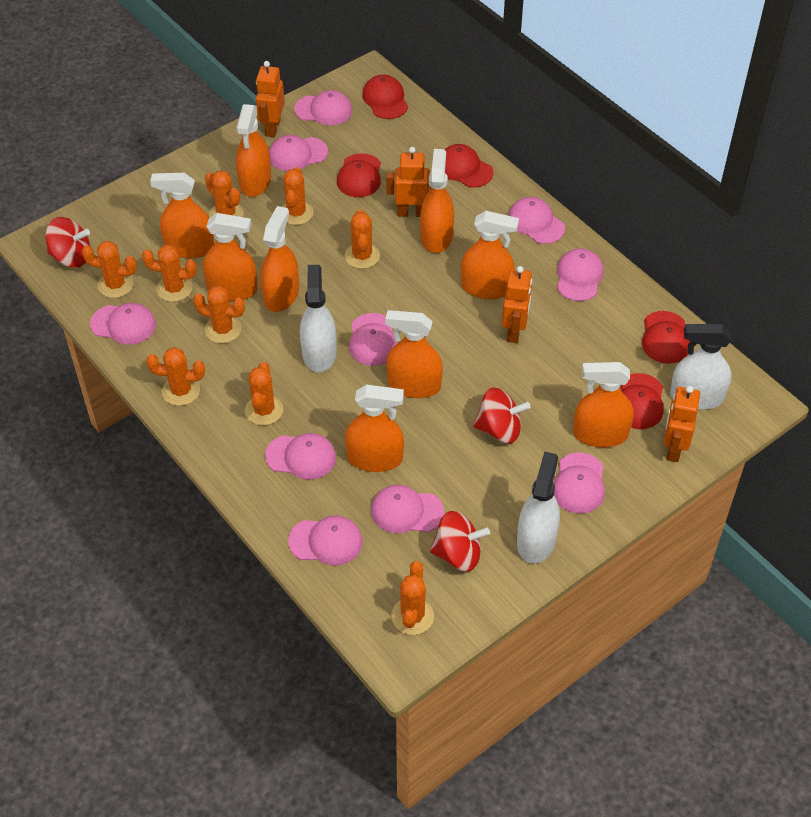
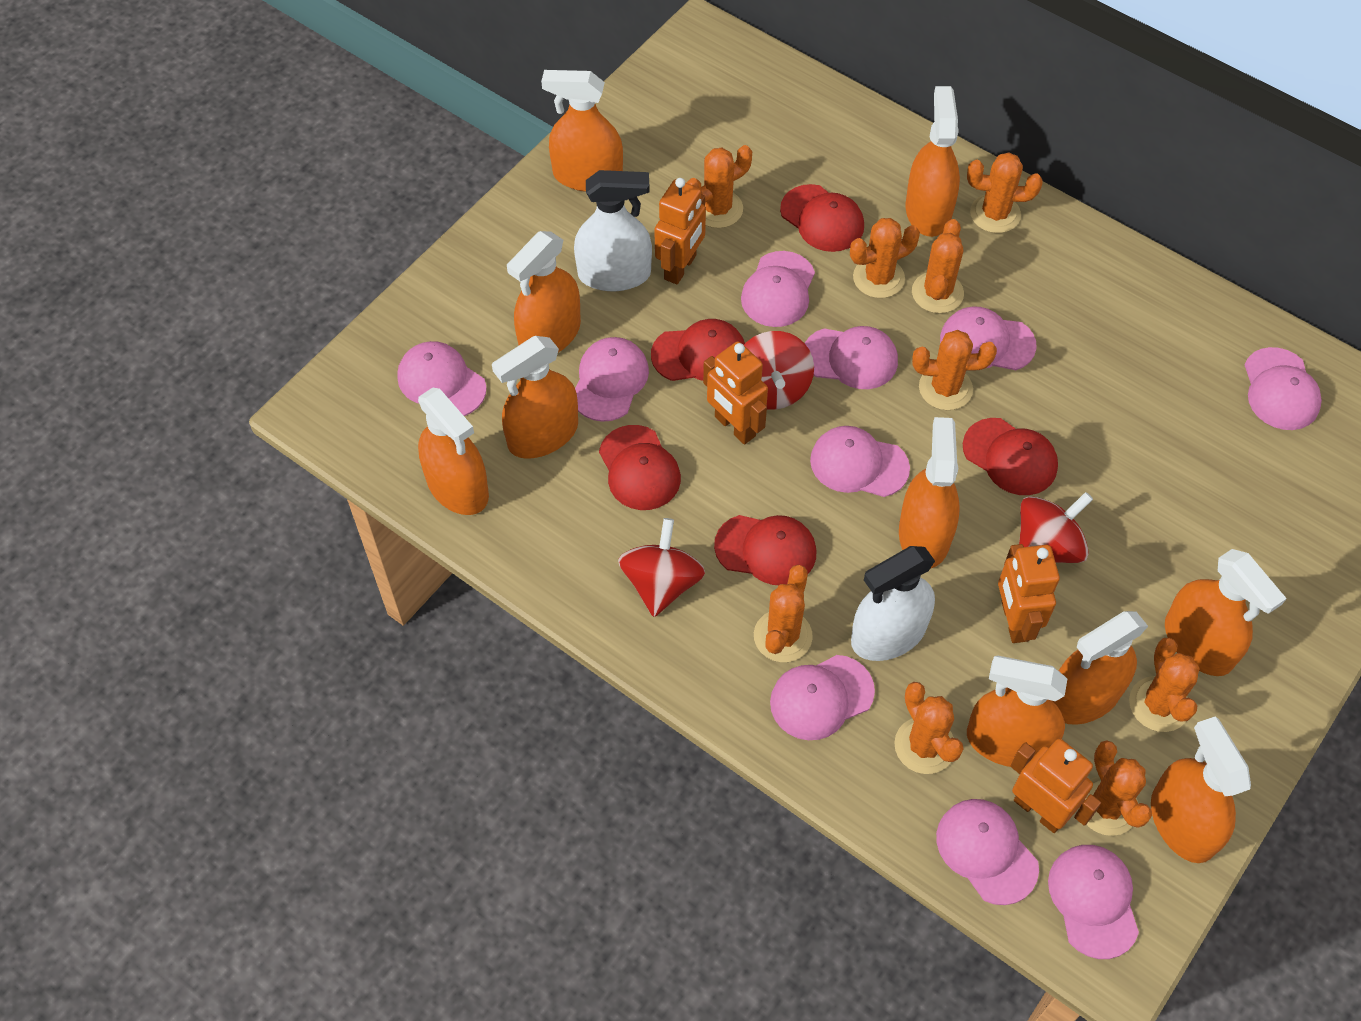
orange spray bottle: 9 -> 10
white spray bottle: 3 -> 2

